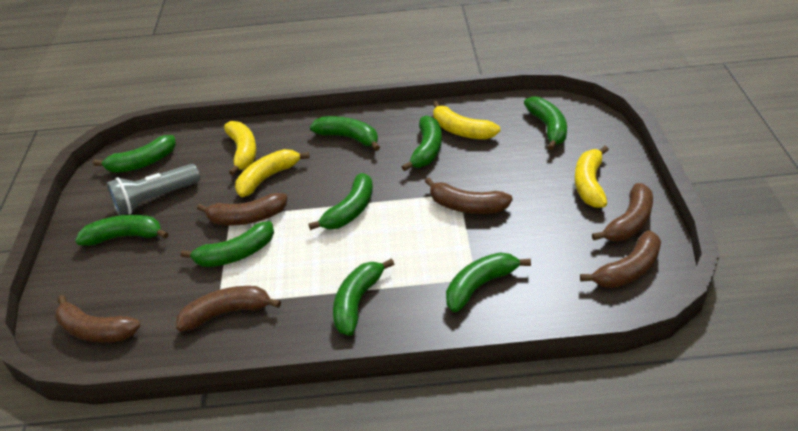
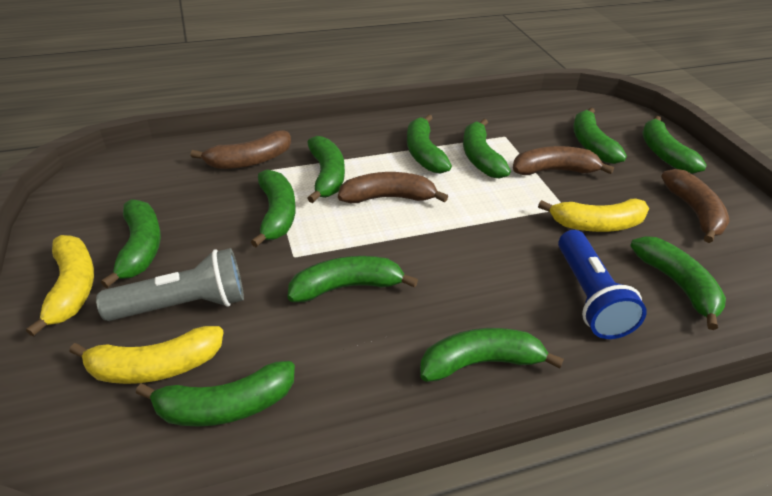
blue flashlight: 0 -> 1
brown banana: 6 -> 4
green banana: 9 -> 11
yellow banana: 4 -> 3

